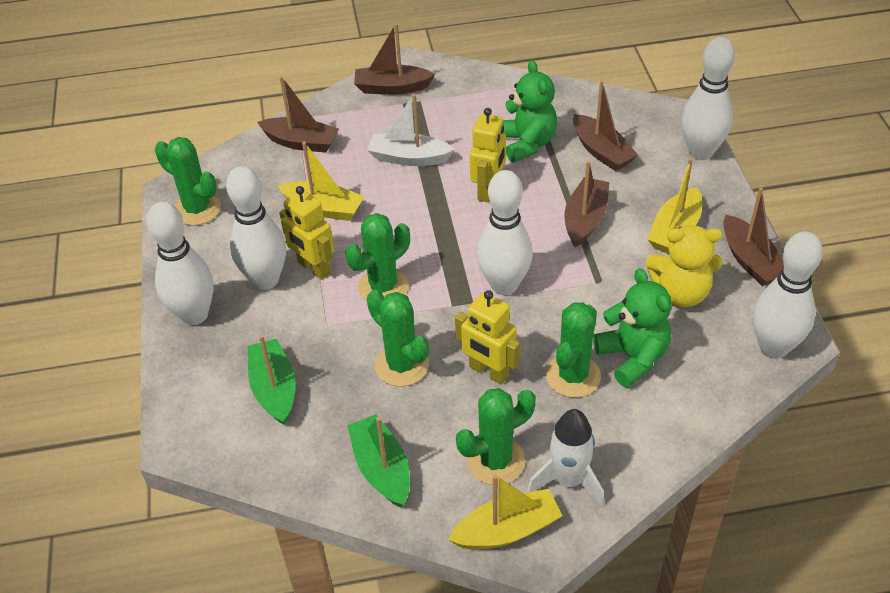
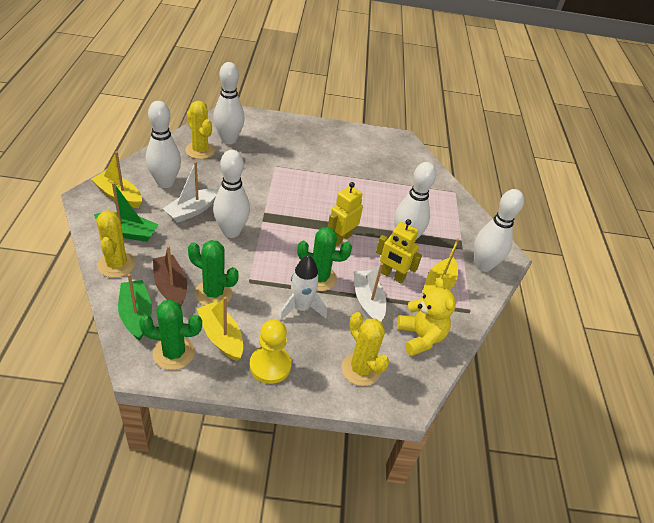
brown boat: 5 -> 1
green cactus: 5 -> 3
green teddy bear: 2 -> 0
white boat: 1 -> 2
yellow cactus: 0 -> 3
yellow pawn: 0 -> 1
yellow robot: 3 -> 2

